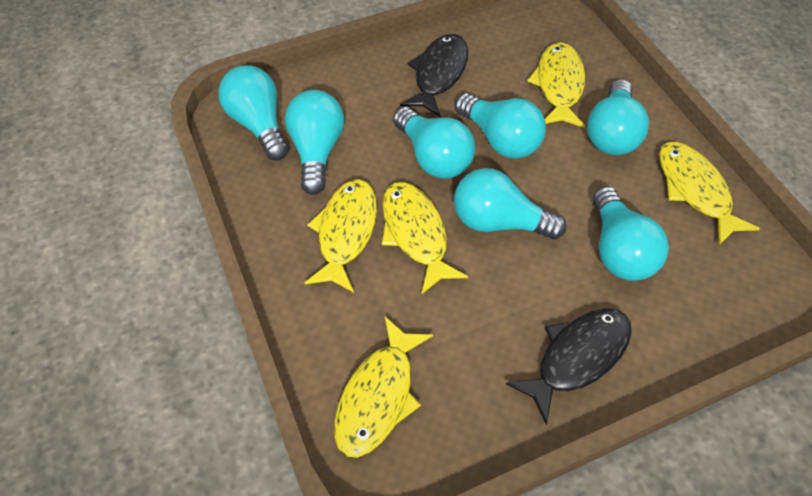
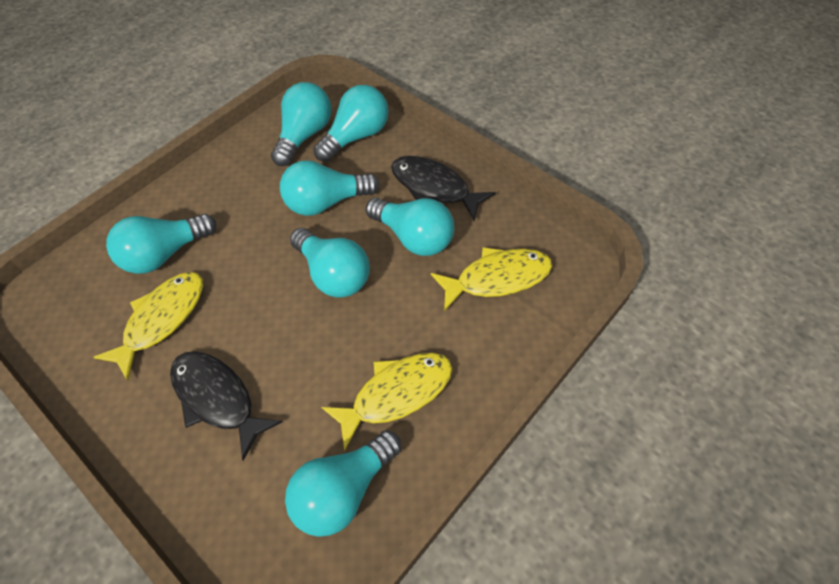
yellow fish: 5 -> 3

